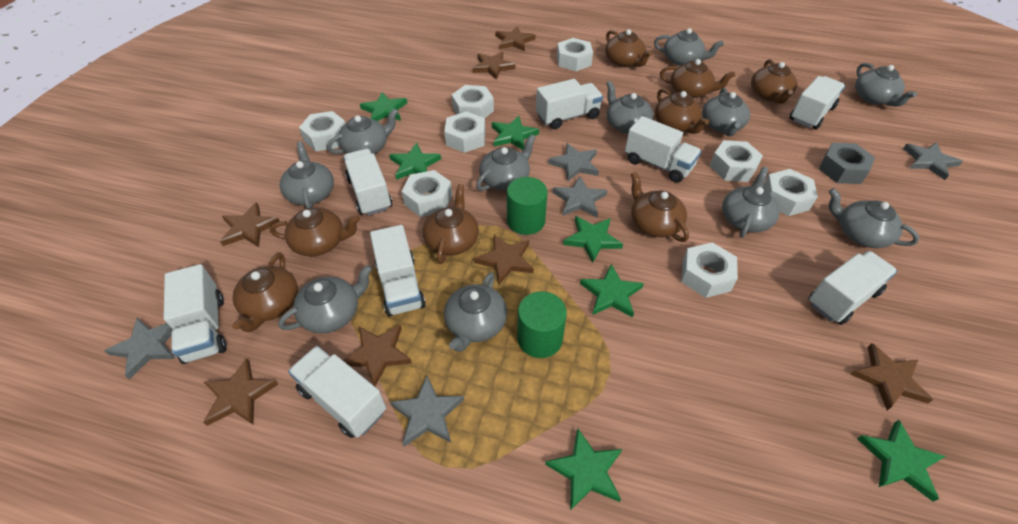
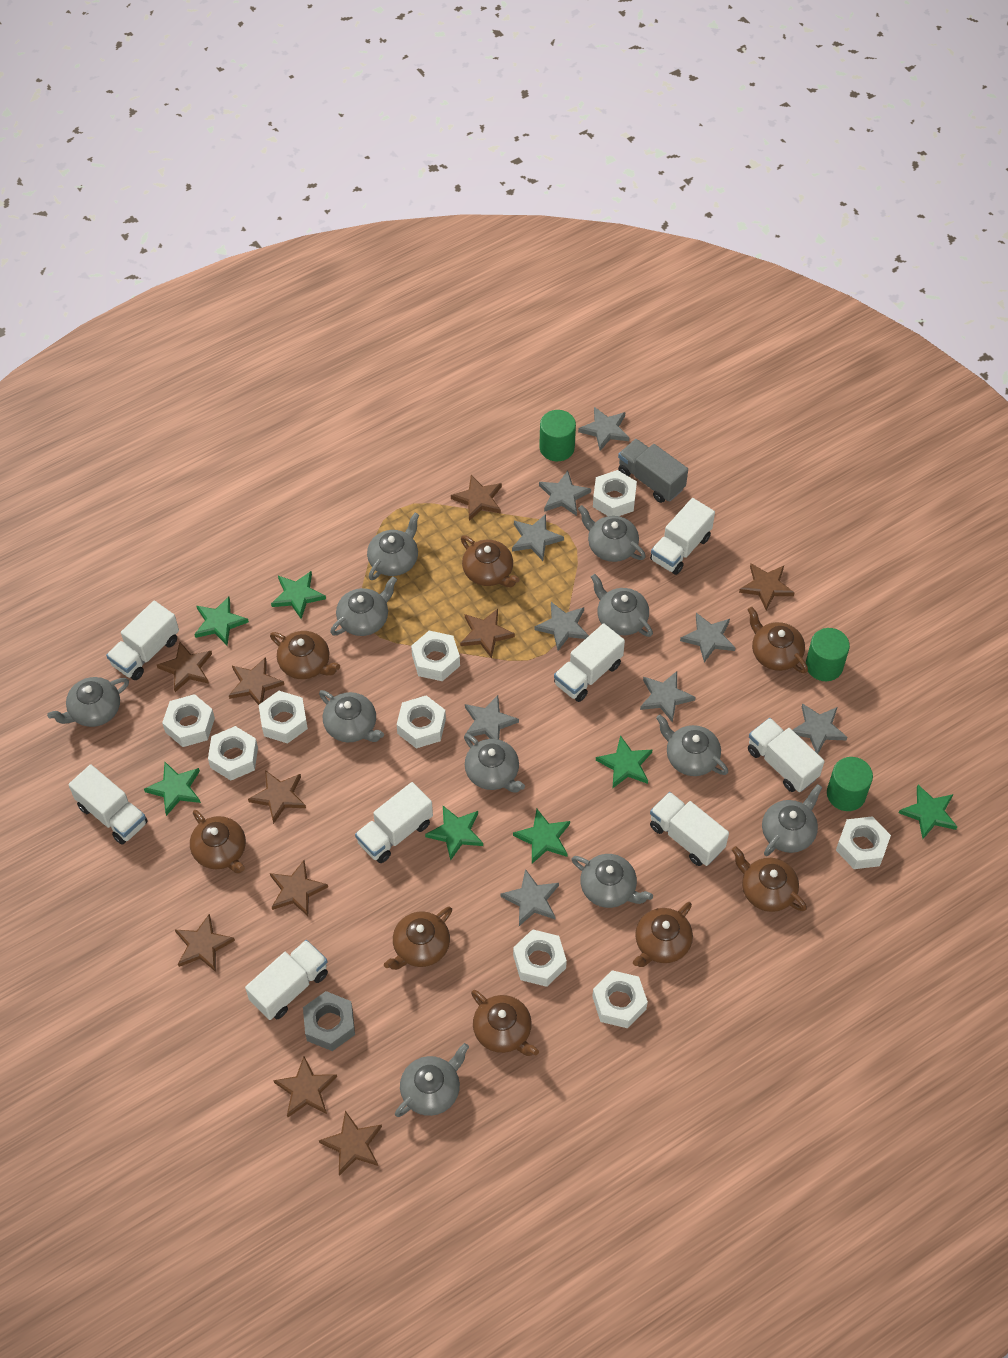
brown star: 7 -> 10
green cylinder: 2 -> 3
grey star: 5 -> 9
grey truck: 0 -> 1
white nut: 8 -> 9

